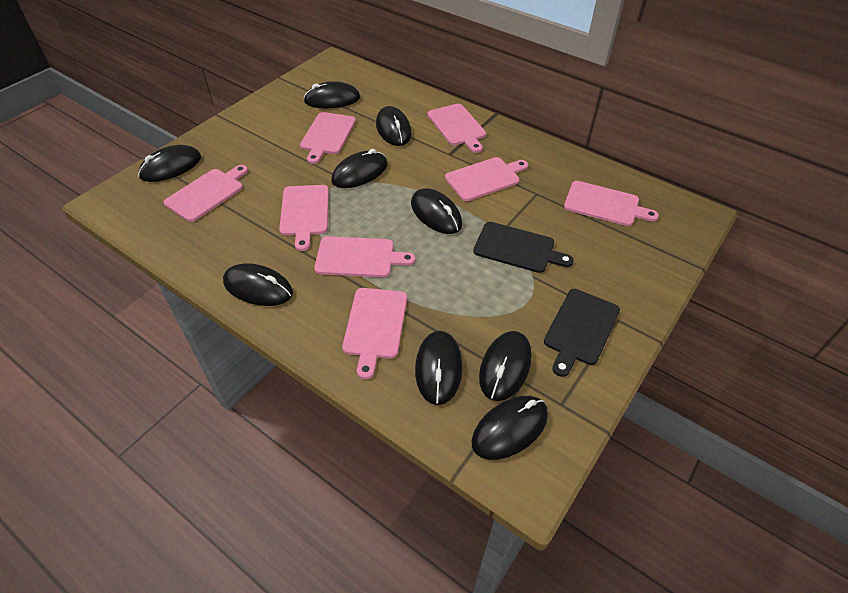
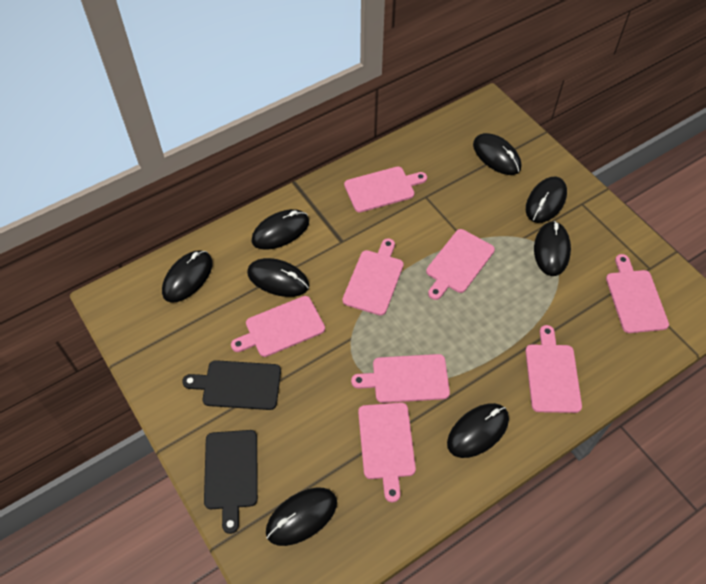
black mouse: 9 -> 8

